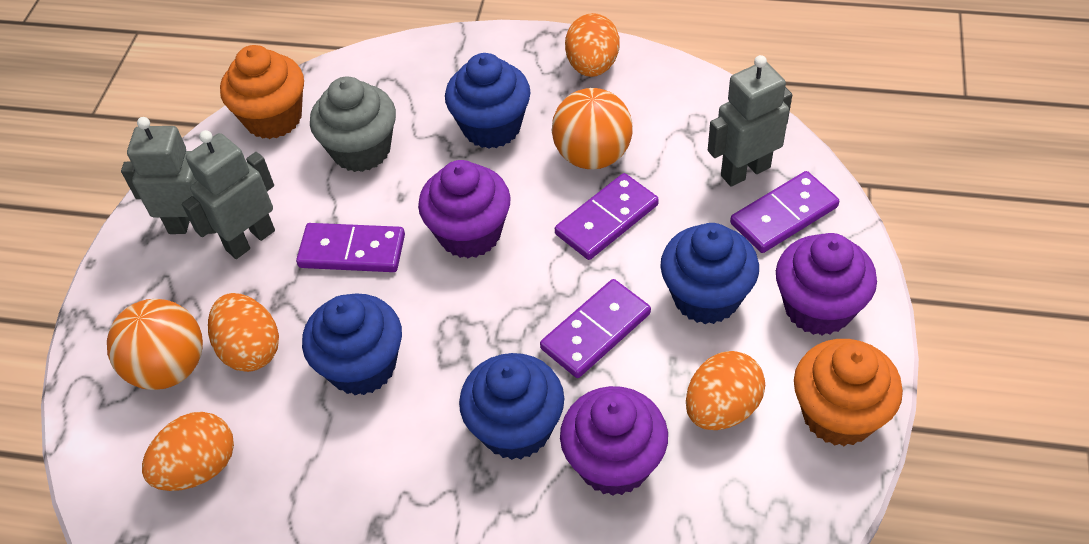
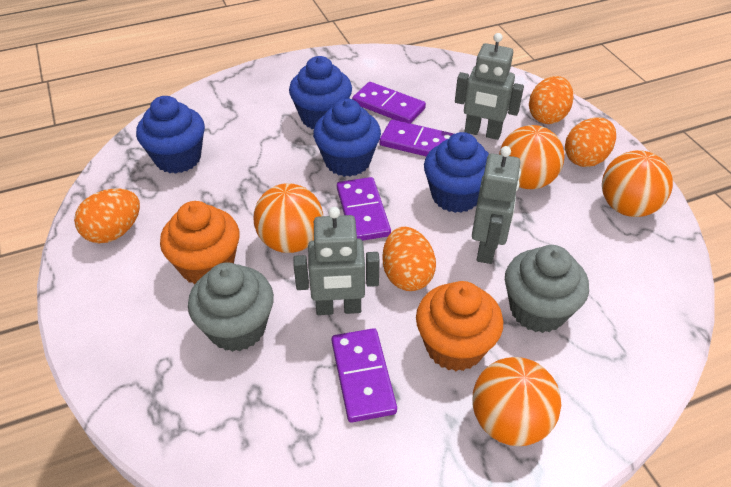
grey cupcake: 1 -> 2
orange ball: 2 -> 4
purple cupcake: 3 -> 0

